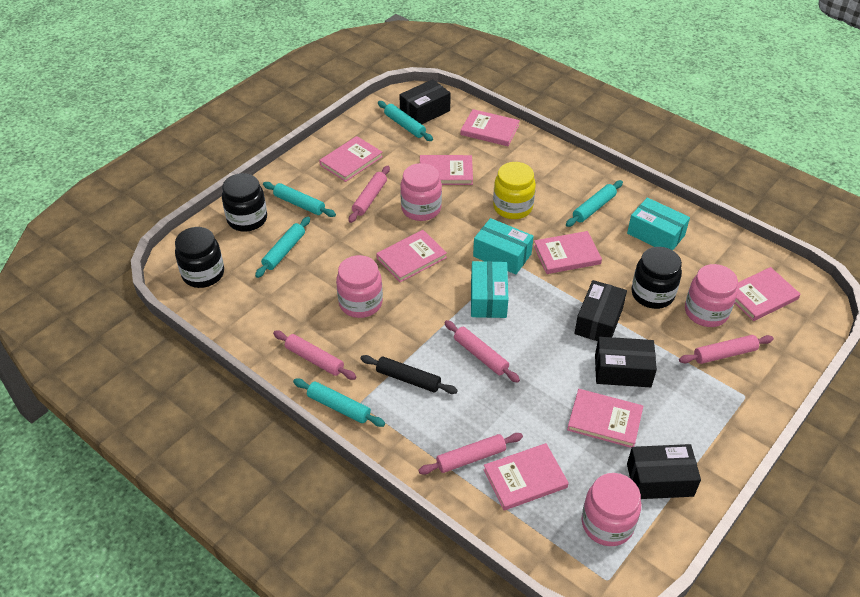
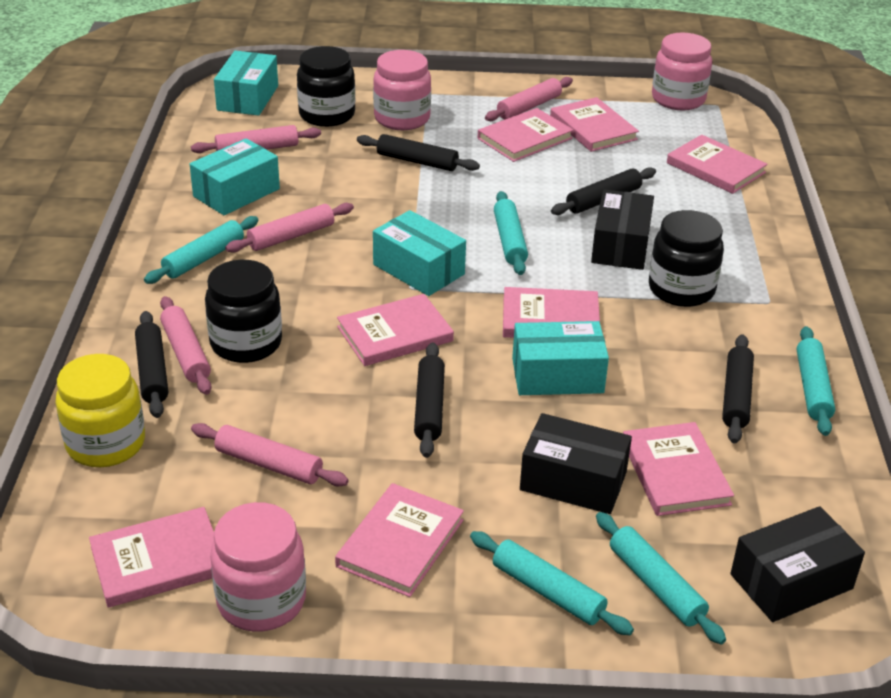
black box: 4 -> 3
black rolling pin: 1 -> 5
pink jar: 4 -> 3
turquoise box: 3 -> 4

